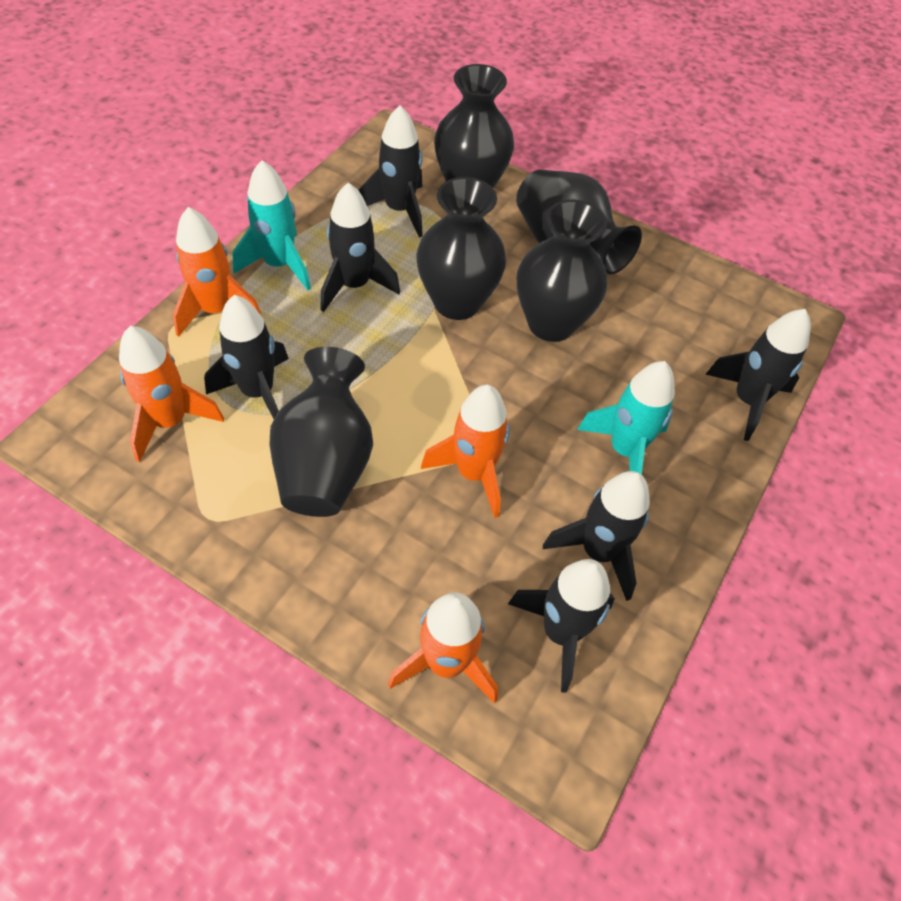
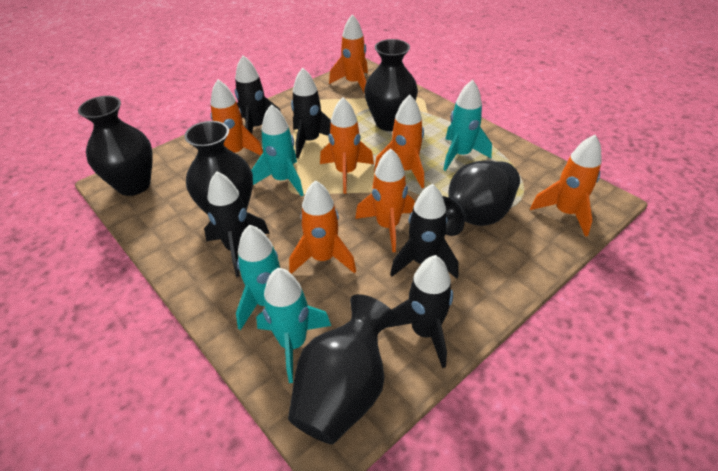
black rocket: 6 -> 5
orange rocket: 4 -> 7
turquoise rocket: 2 -> 4

